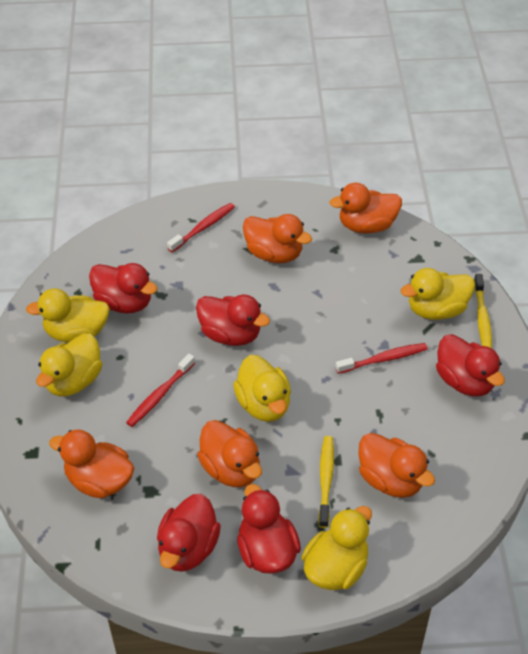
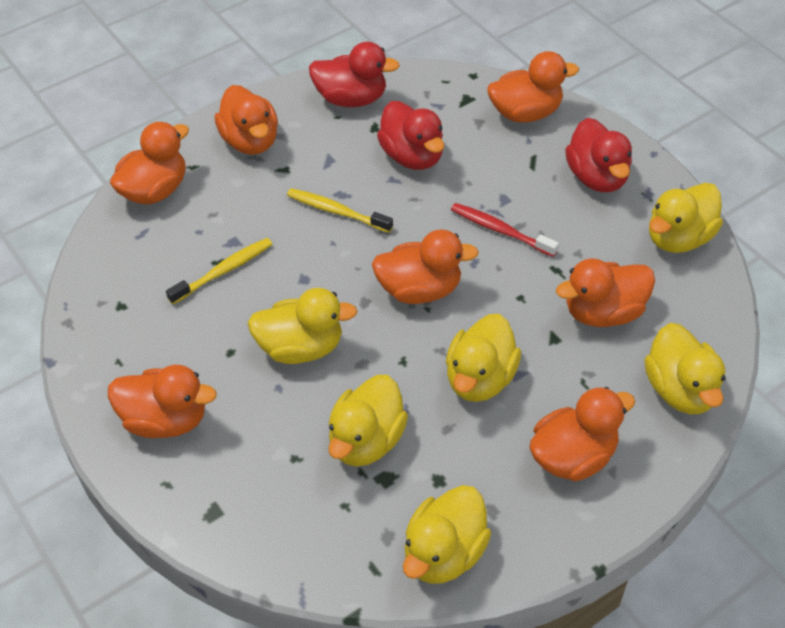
orange duck: 5 -> 7
red duck: 5 -> 3
red toothbrush: 3 -> 1
yellow duck: 5 -> 6

